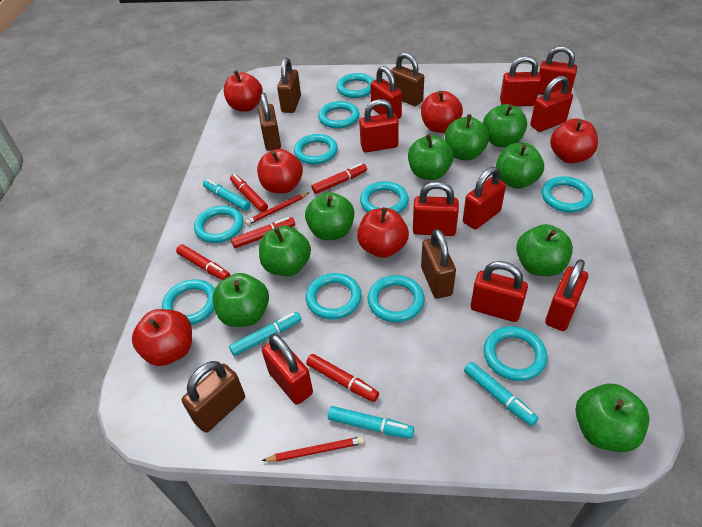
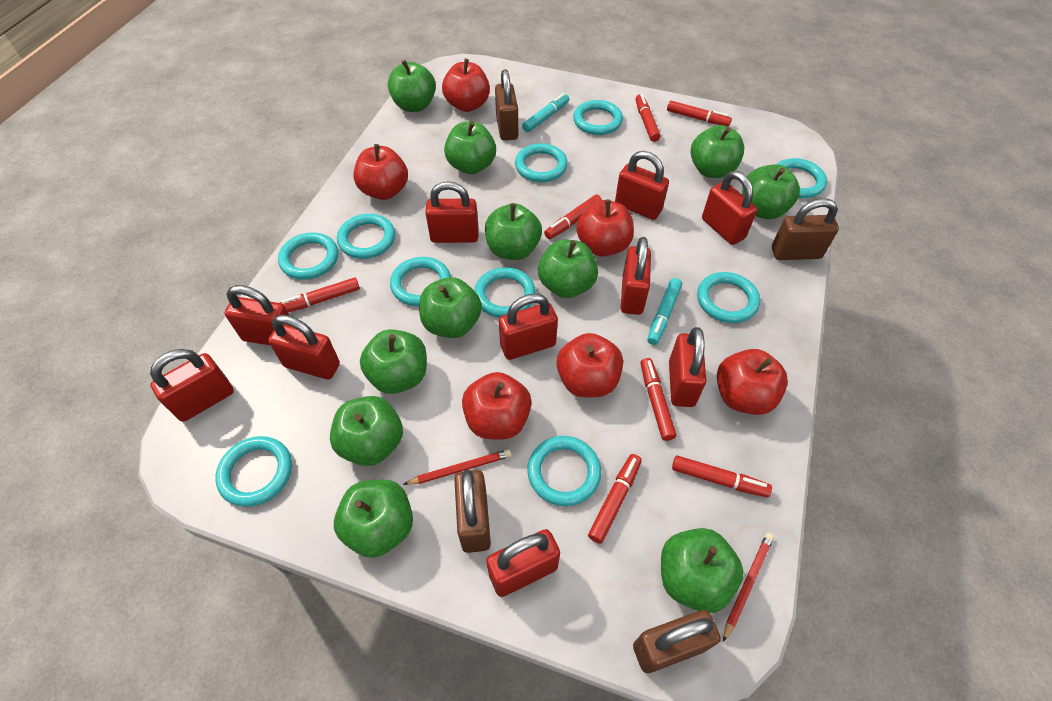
brown padlock: 5 -> 4
green apple: 9 -> 11
red marker: 5 -> 7
turquoise marker: 4 -> 2

